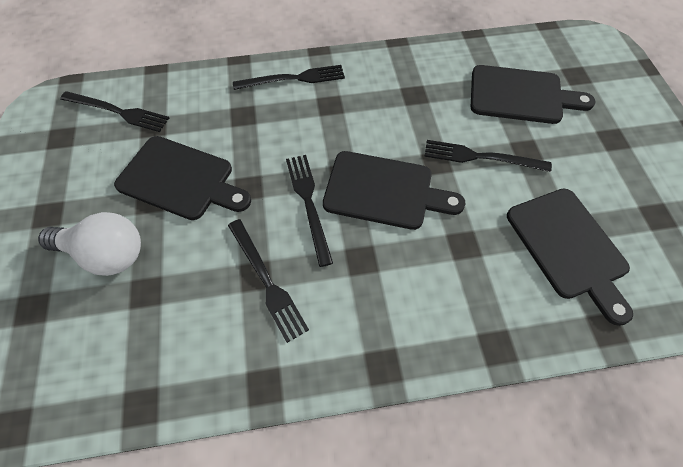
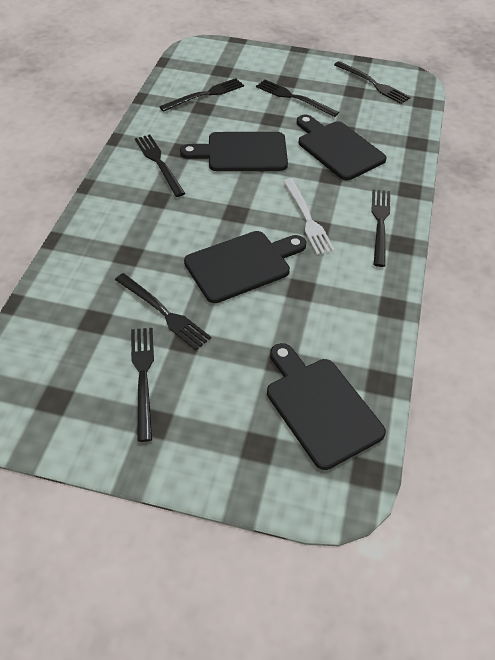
black fork: 5 -> 7
white fork: 0 -> 1
white light bulb: 1 -> 0

